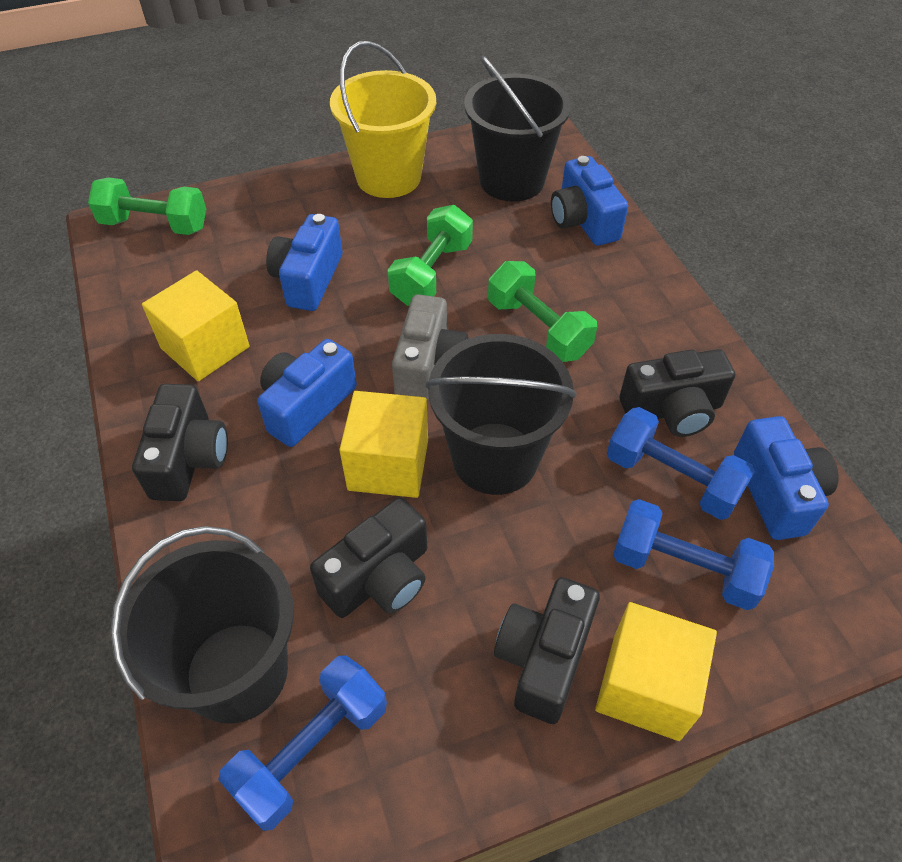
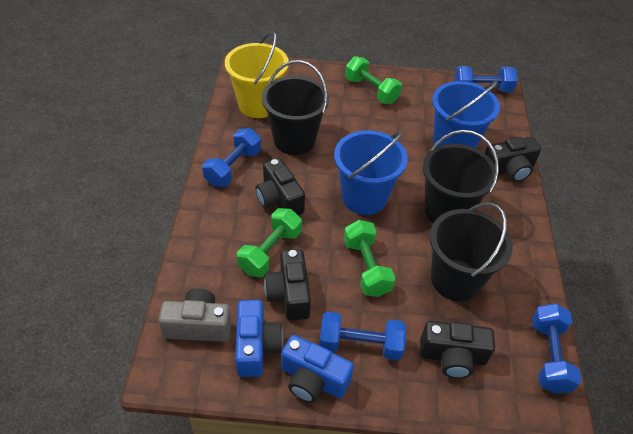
blue bucket: 0 -> 2
blue camera: 4 -> 2
blue dumbbell: 3 -> 4
yellow cube: 3 -> 0

